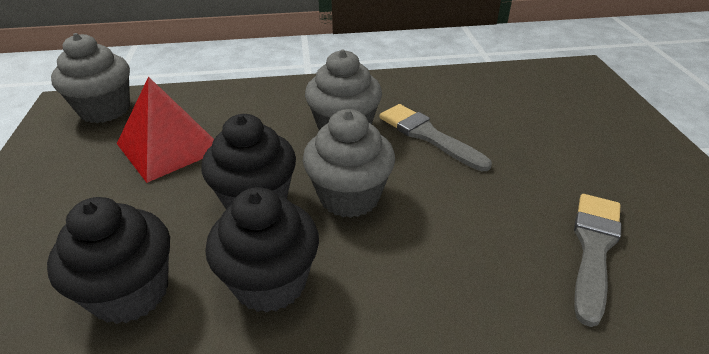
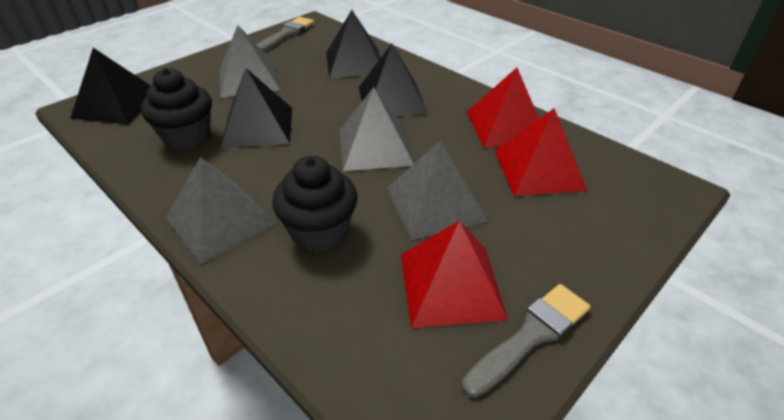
black cupcake: 3 -> 2
black pyramid: 0 -> 4
grey cupcake: 3 -> 0
grey pyramid: 0 -> 4
red pyramid: 1 -> 3

